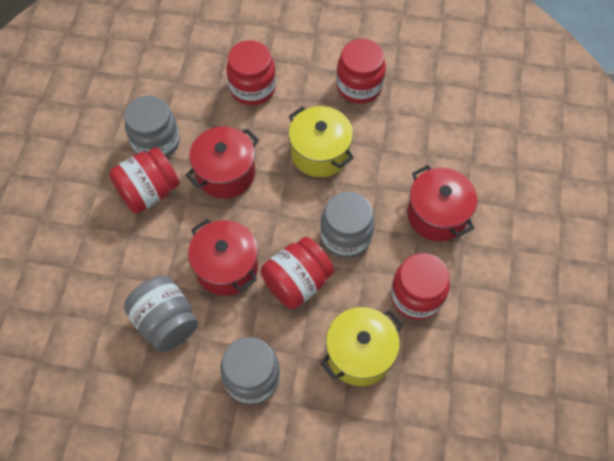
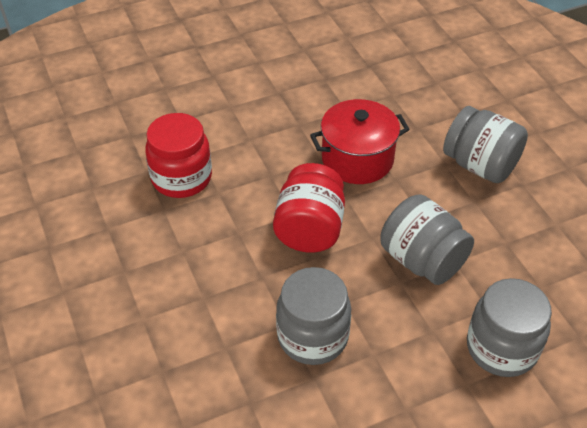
red jar: 5 -> 2
red pot: 3 -> 1
yellow pot: 2 -> 0

